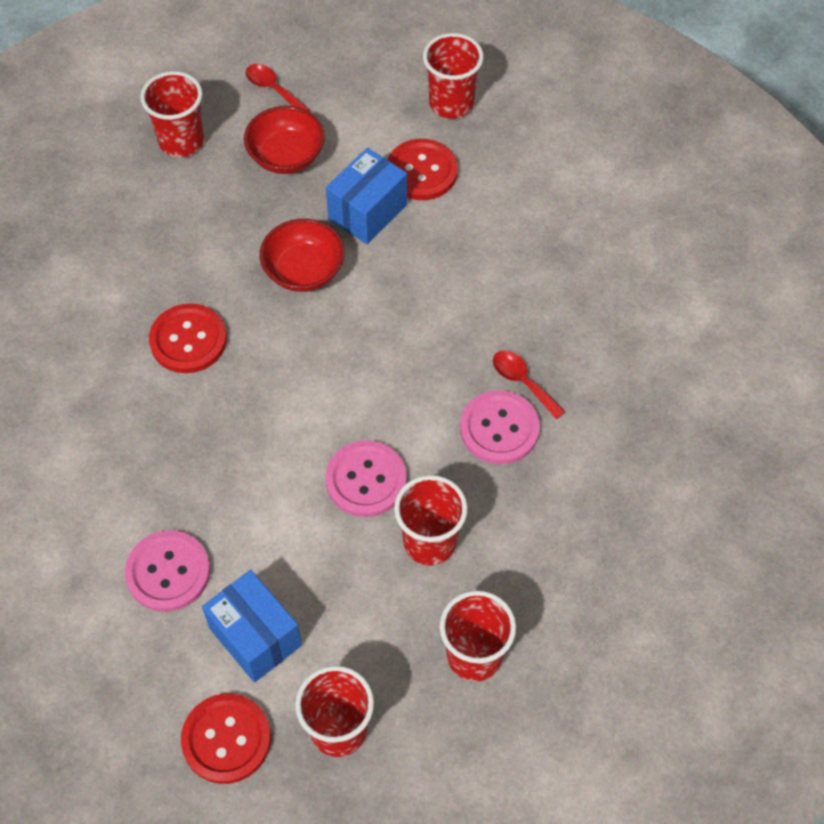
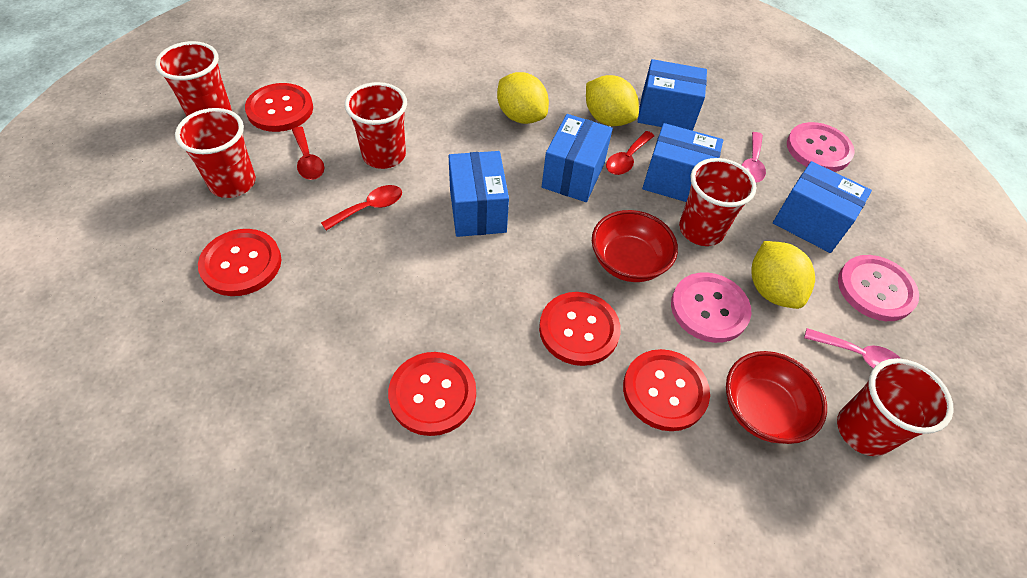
blue box: 2 -> 5
pink spoon: 0 -> 2
red button: 3 -> 5
red spoon: 2 -> 3
yellow lemon: 0 -> 3

